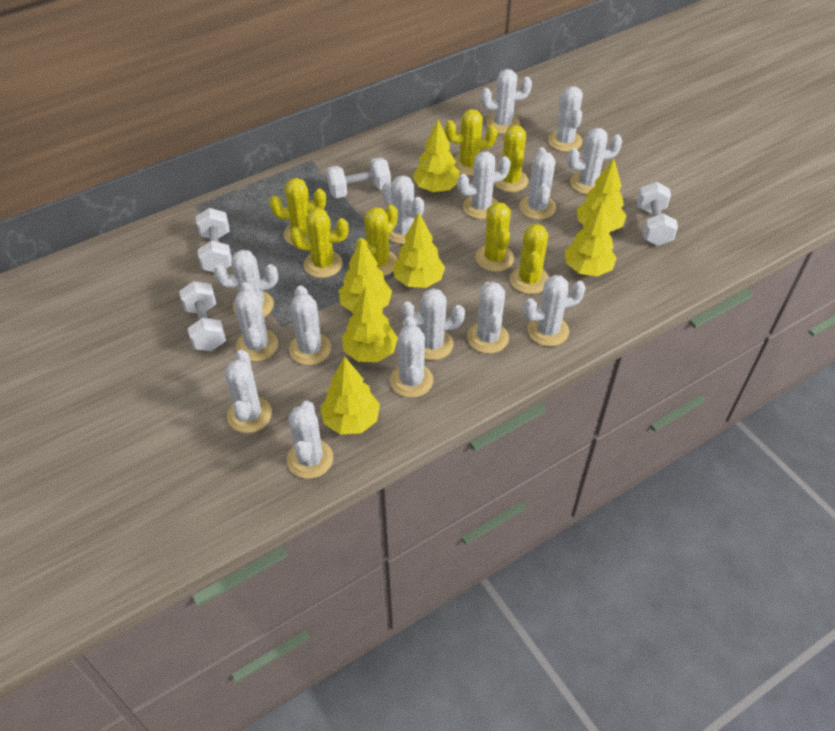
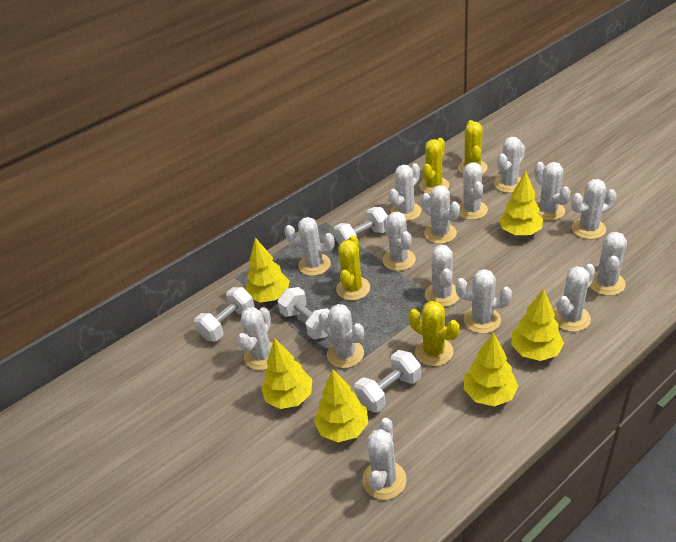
yellow cactus: 7 -> 4
yellow tree: 7 -> 6

